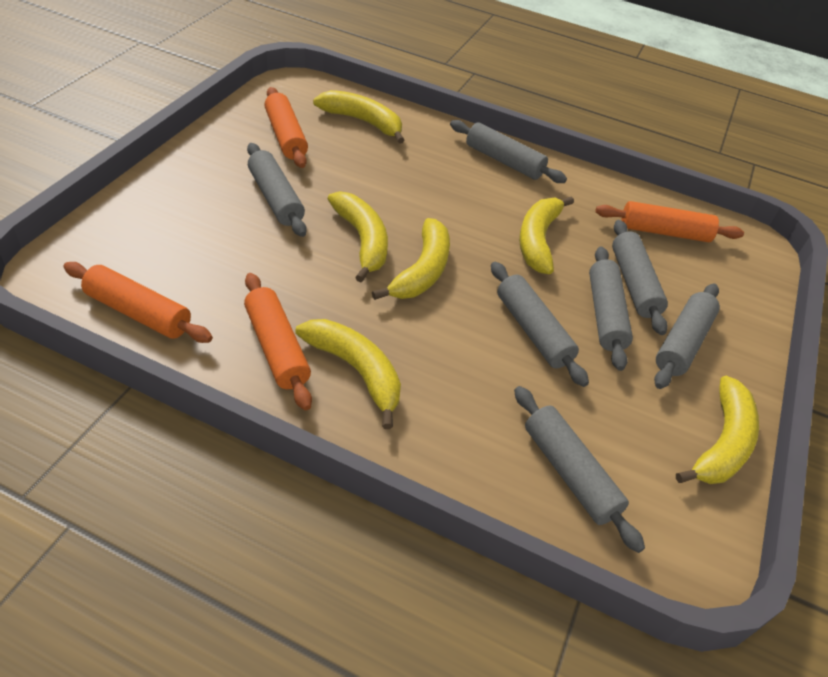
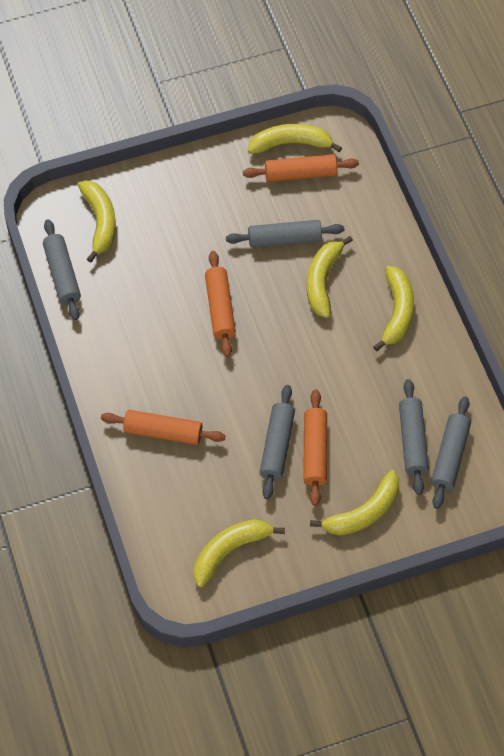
grey rolling pin: 7 -> 5

